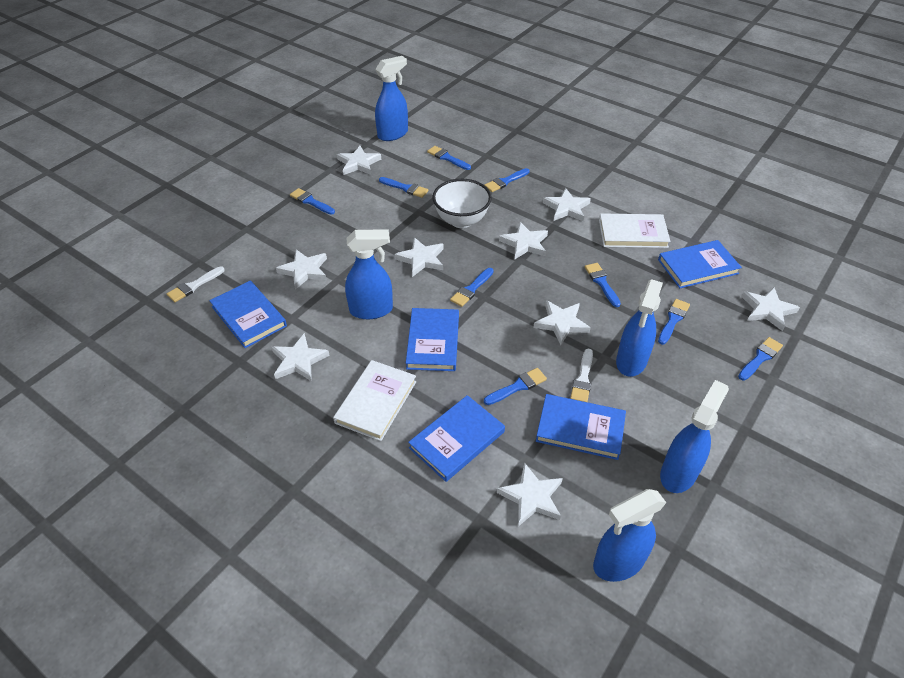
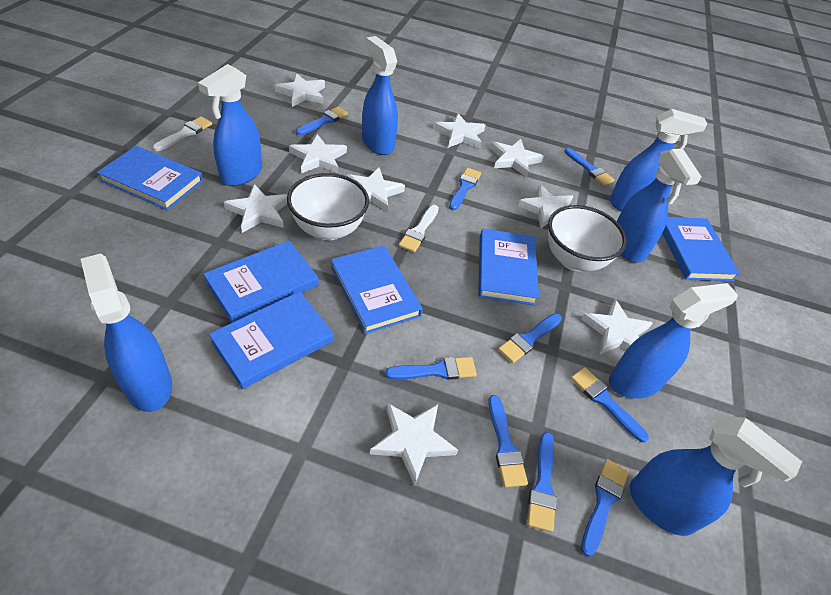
blue book: 5 -> 6
blue spray bottle: 5 -> 7
white book: 2 -> 0
white bowl: 1 -> 2

